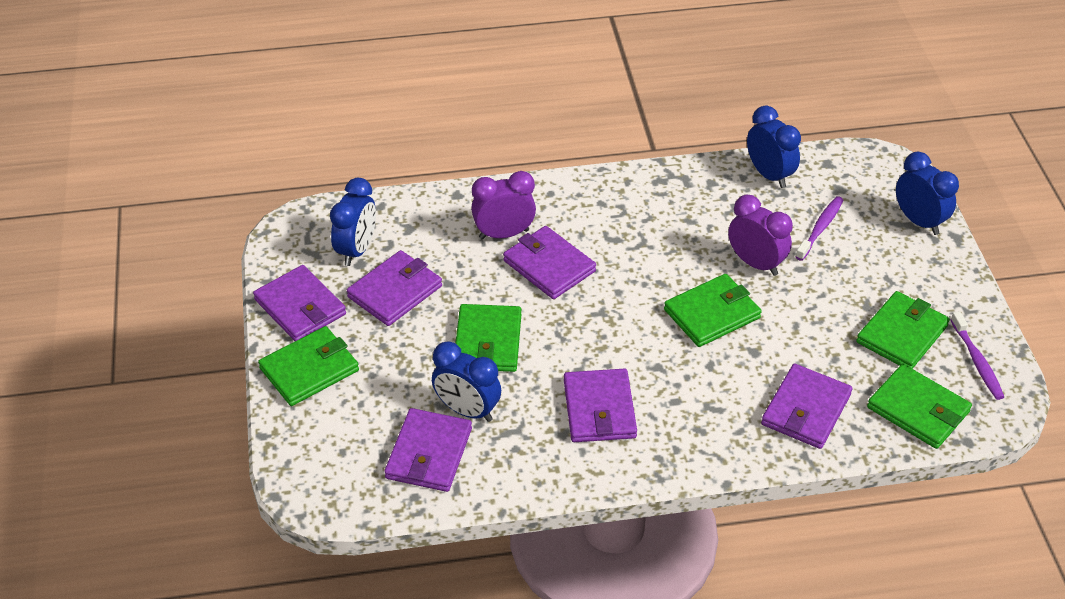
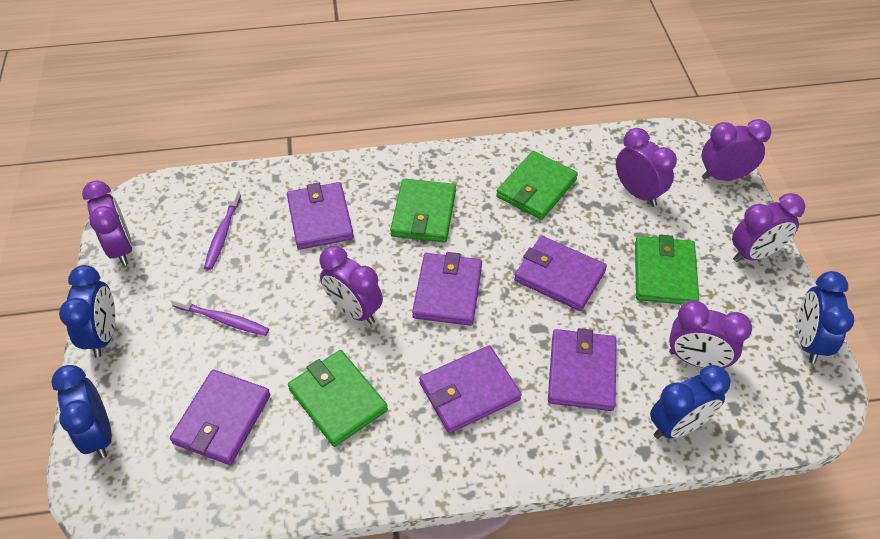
green wallet: 5 -> 4
purple clock: 2 -> 6

